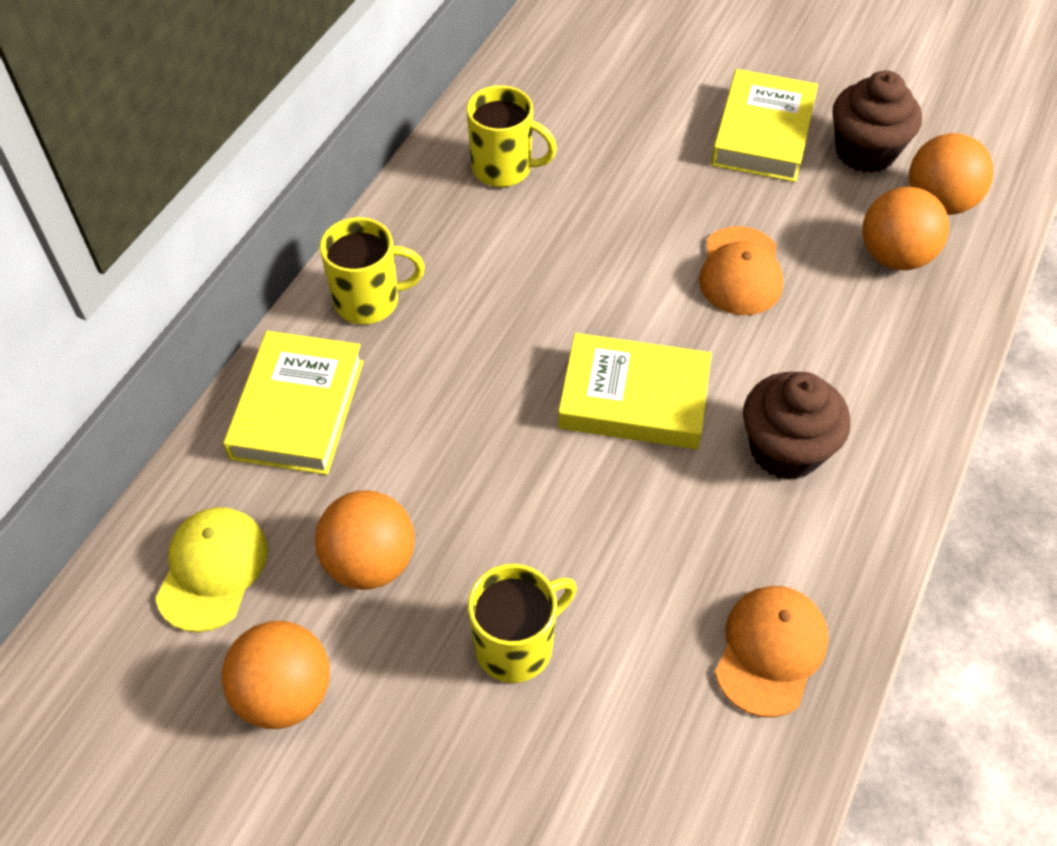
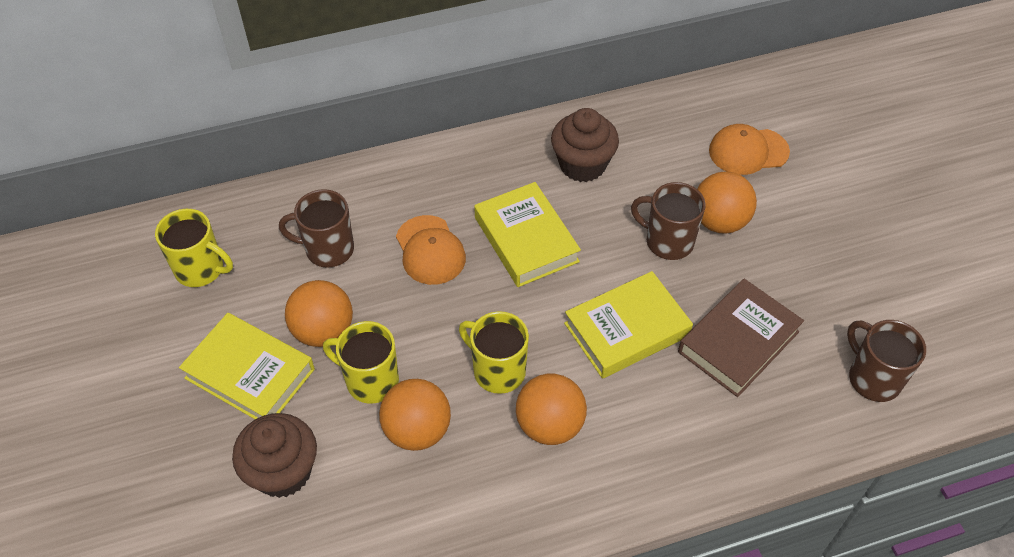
brown book: 0 -> 1
brown mug: 0 -> 3
yellow cap: 1 -> 0

